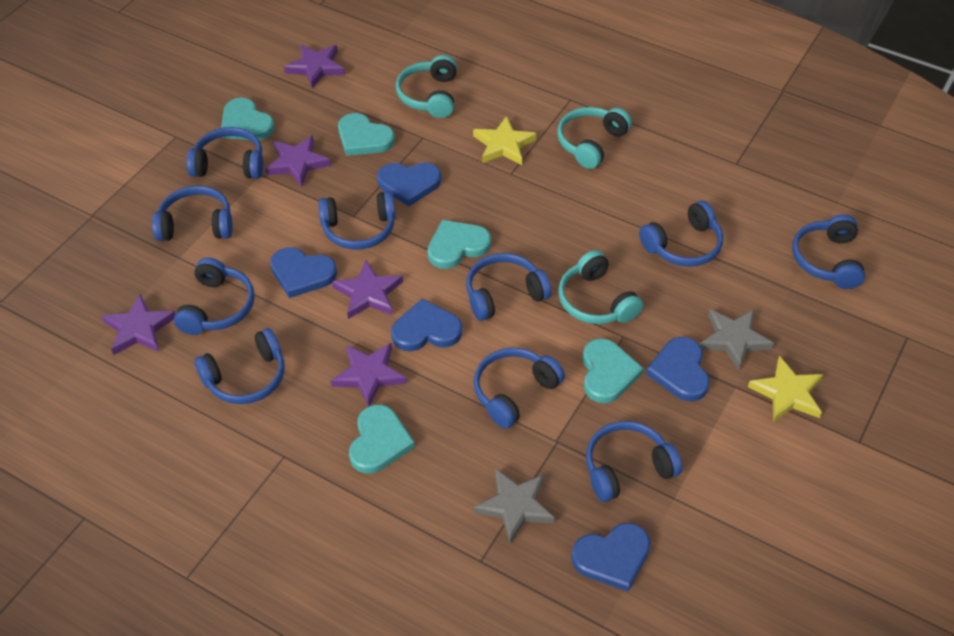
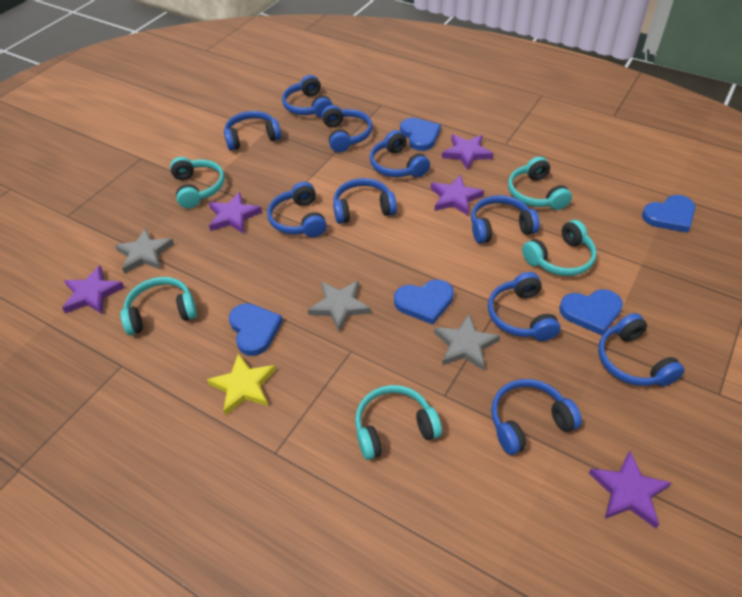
grey star: 2 -> 3
turquoise headphones: 3 -> 5
turquoise heart: 5 -> 0
yellow star: 2 -> 1

